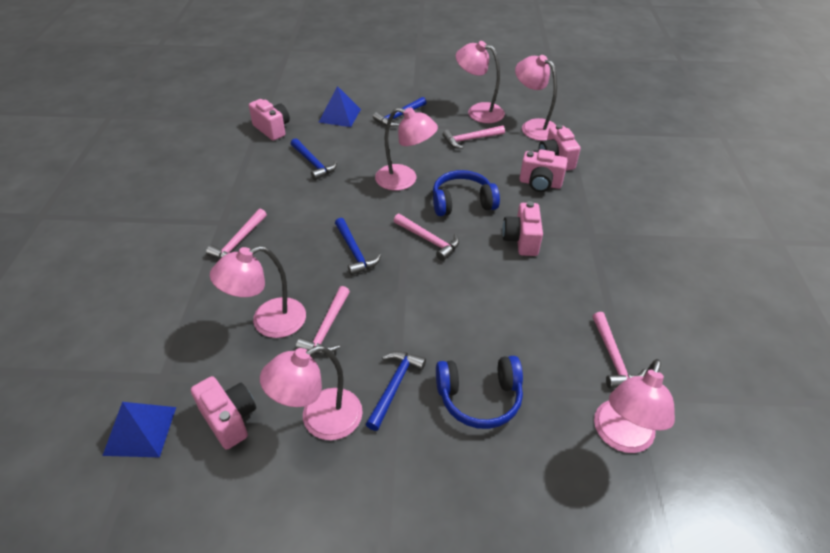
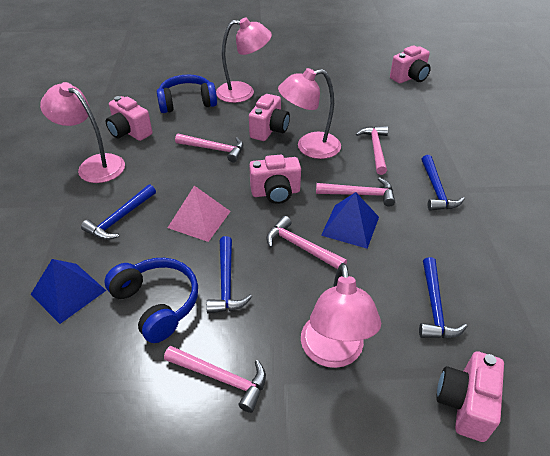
pink lamp: 6 -> 4
pink pyramid: 0 -> 1

